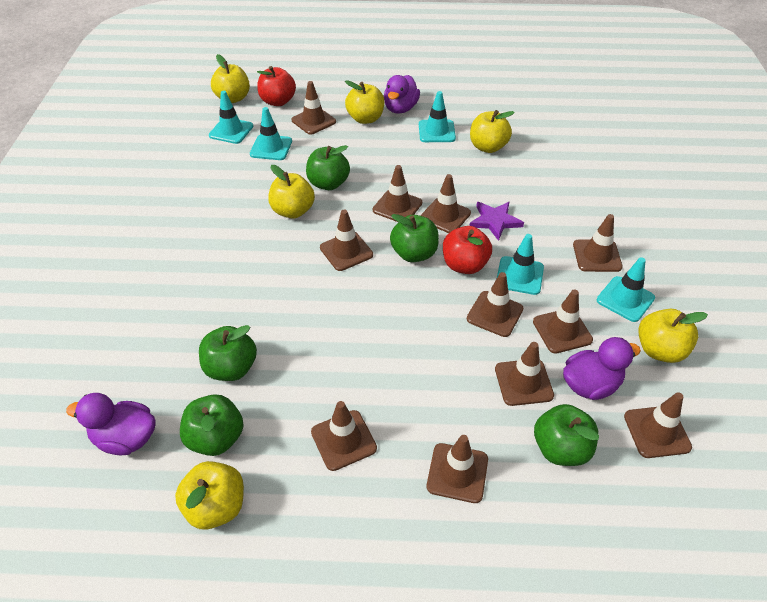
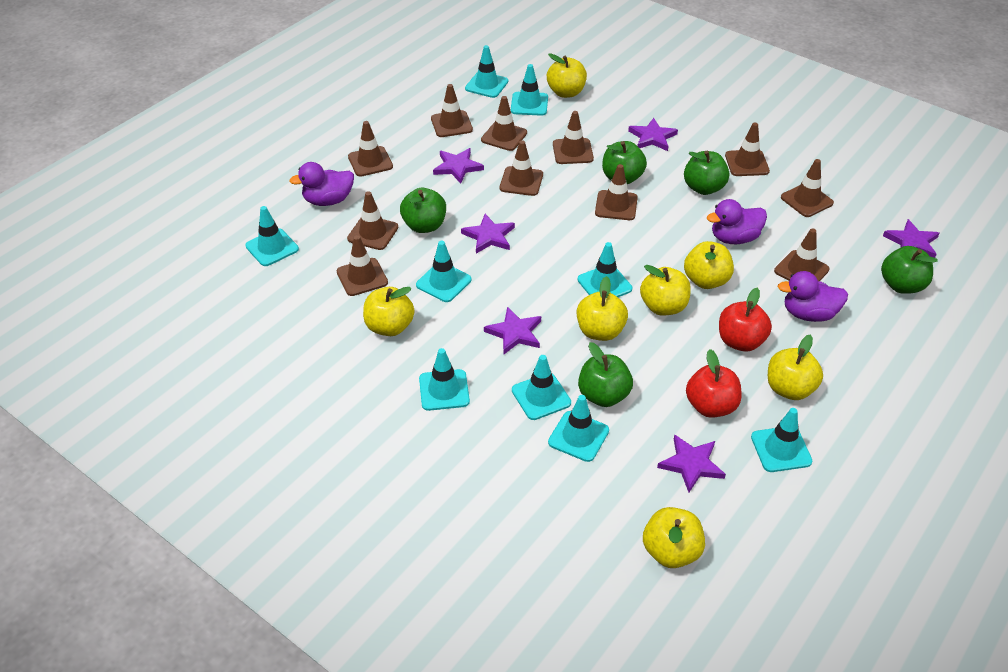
purple star: 1 -> 6
turquoise traffic cone: 5 -> 9
yellow apple: 6 -> 7

